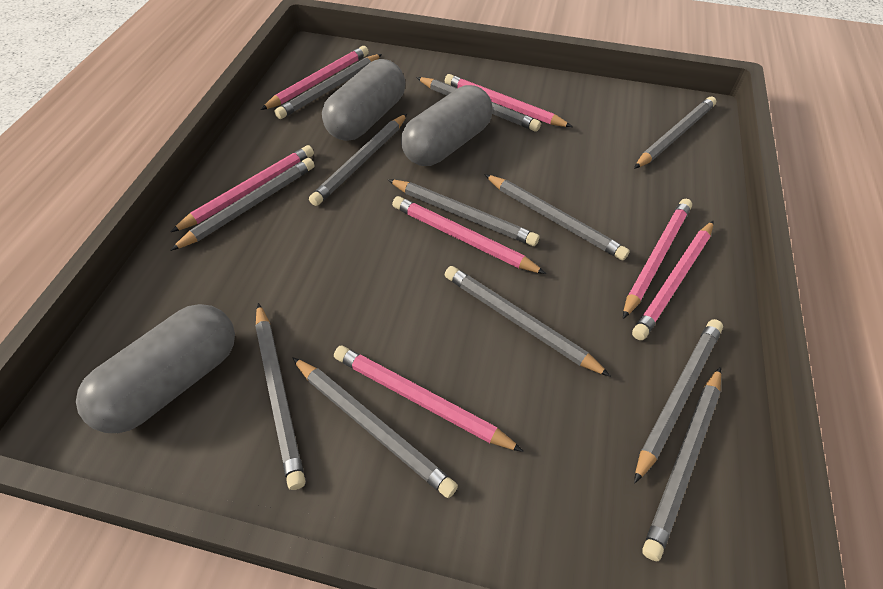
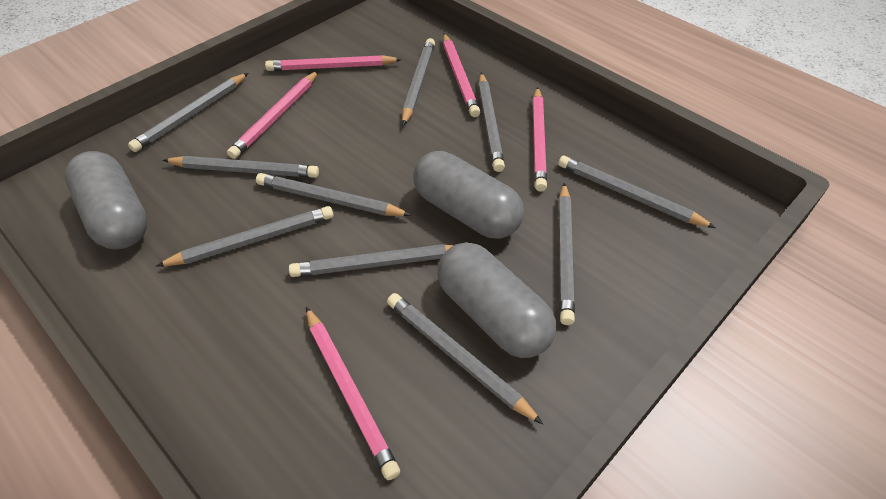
grey pencil: 12 -> 10
pink pencil: 7 -> 5

